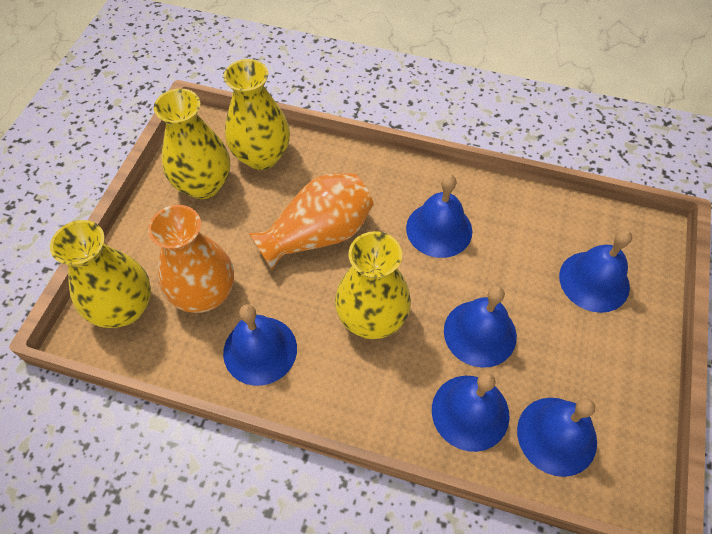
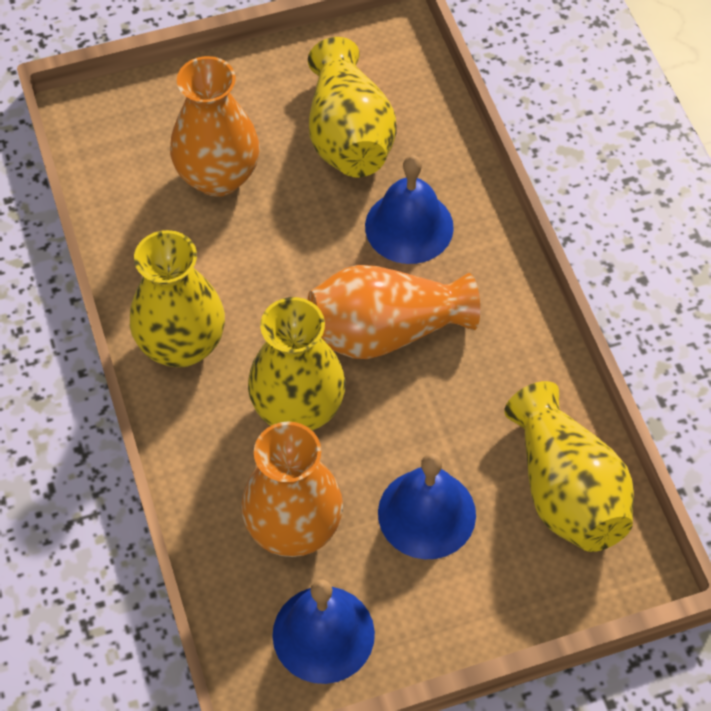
blue bell: 6 -> 3
orange vase: 2 -> 3

